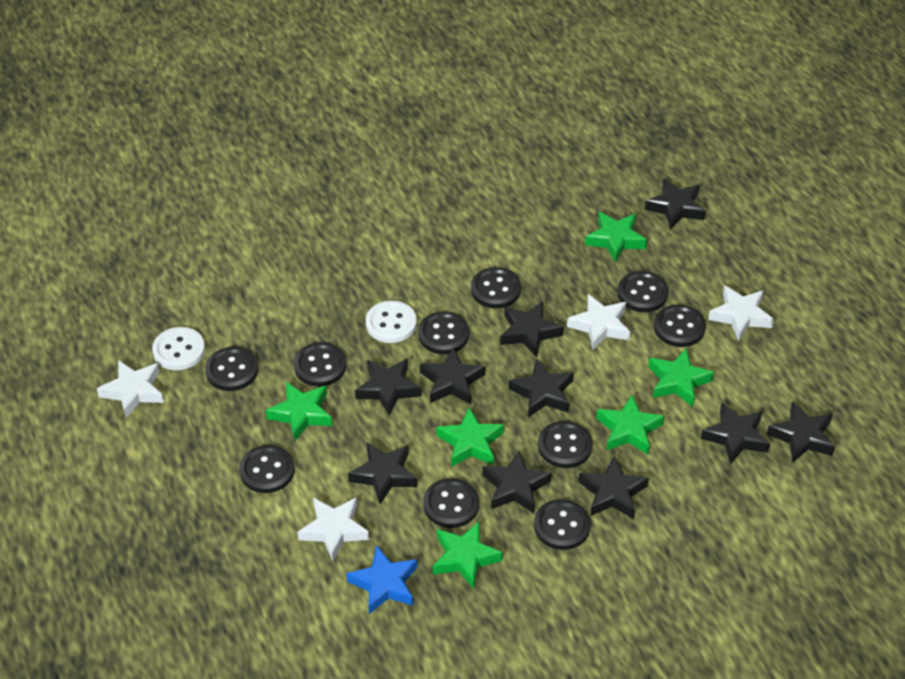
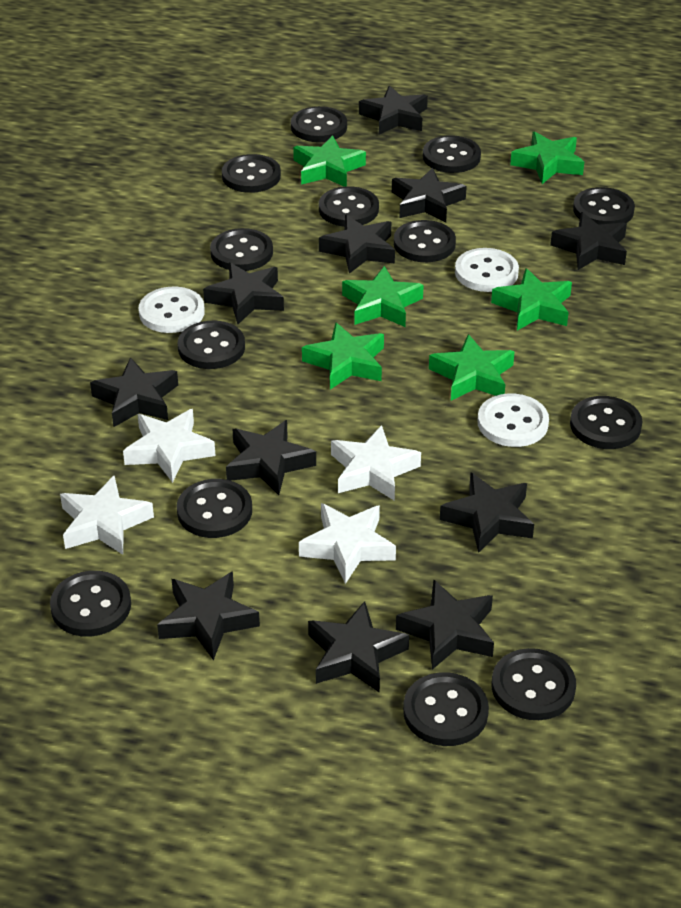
black button: 10 -> 13
black star: 10 -> 11
blue star: 1 -> 0
white button: 2 -> 3

